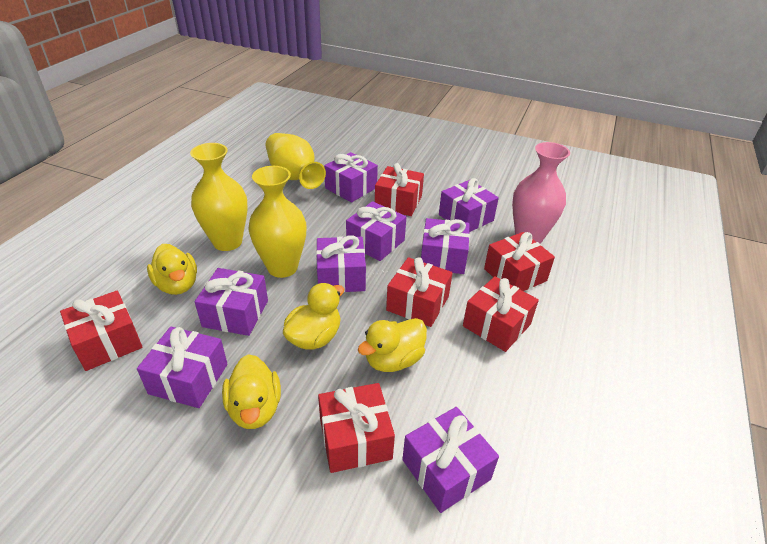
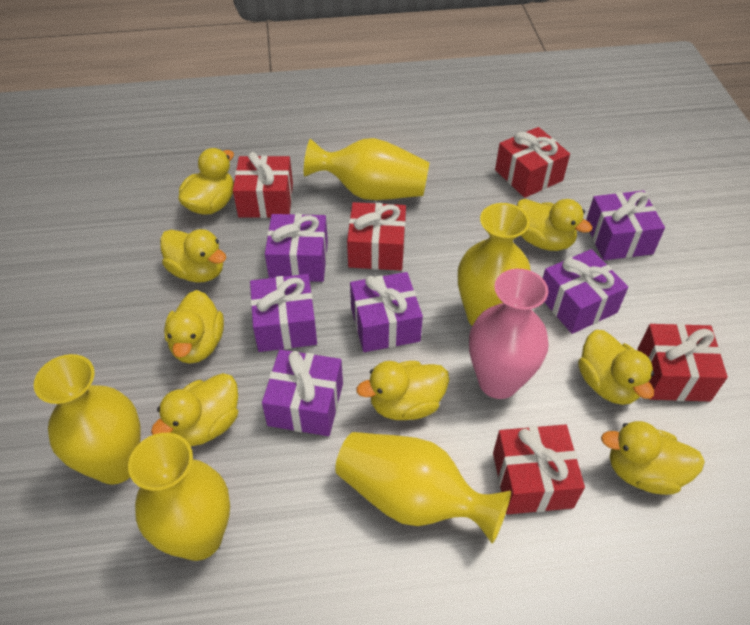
purple gift: 8 -> 6
red gift: 6 -> 5
yellow duck: 4 -> 8
yellow vase: 3 -> 5

